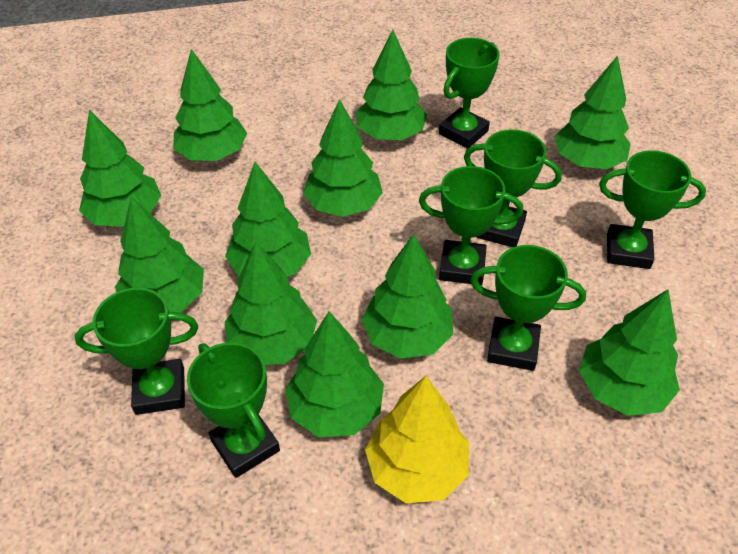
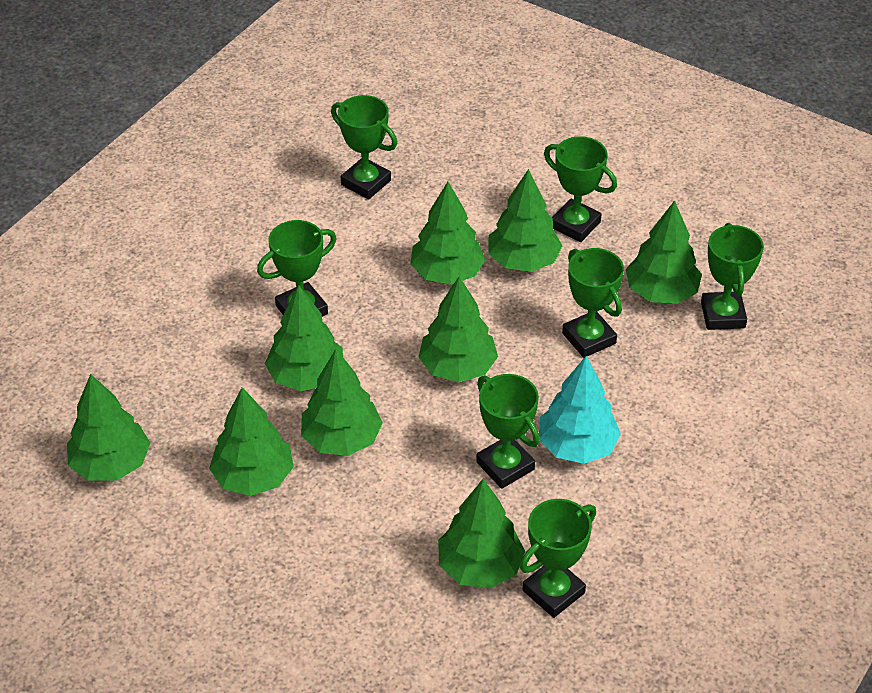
green tree: 11 -> 9
turquoise tree: 0 -> 1
yellow tree: 1 -> 0

